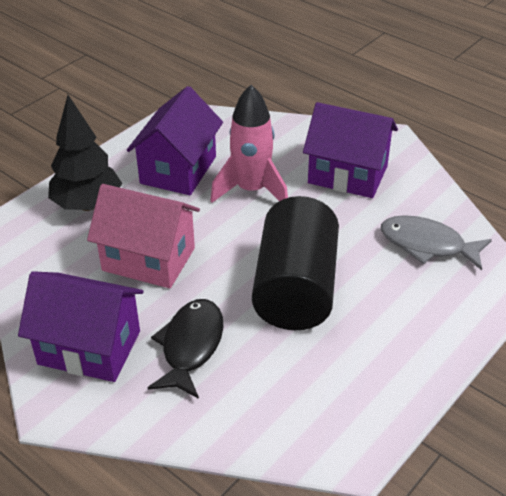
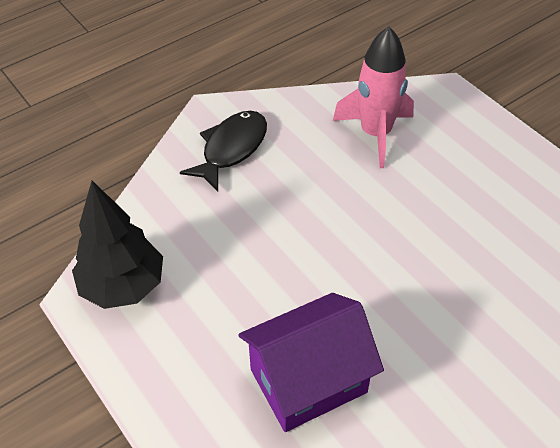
black cylinder: 1 -> 0
grey fish: 1 -> 0
pink house: 1 -> 0
purple house: 3 -> 1

